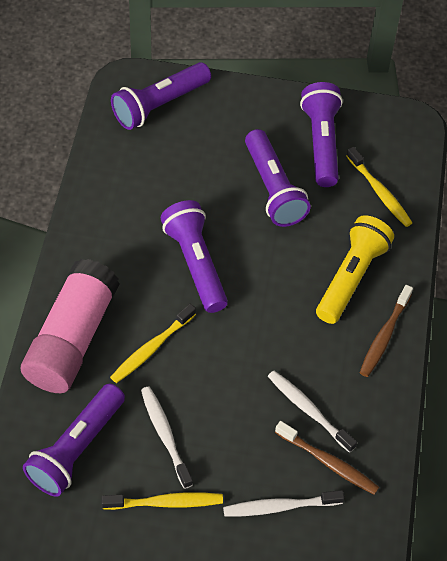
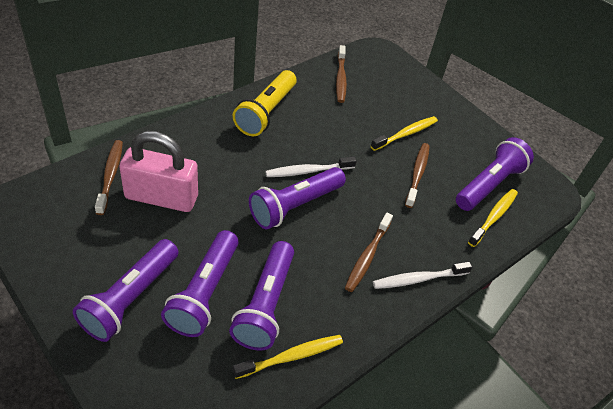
brown toothbrush: 2 -> 4
pink glue stick: 1 -> 0
pink padlock: 0 -> 1
white toothbrush: 3 -> 2

